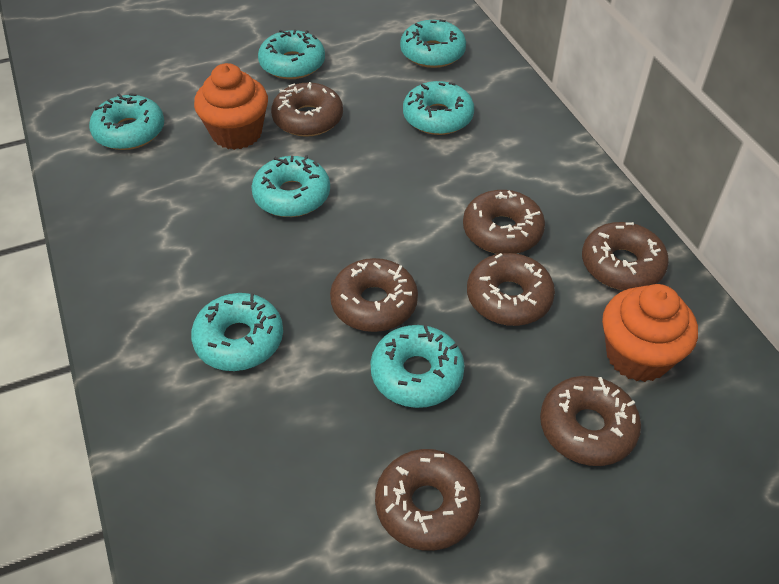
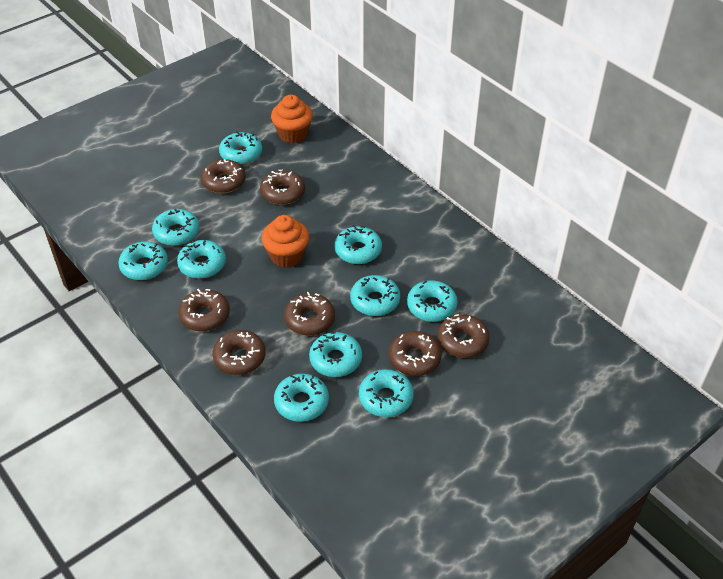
turquoise donut: 7 -> 10

